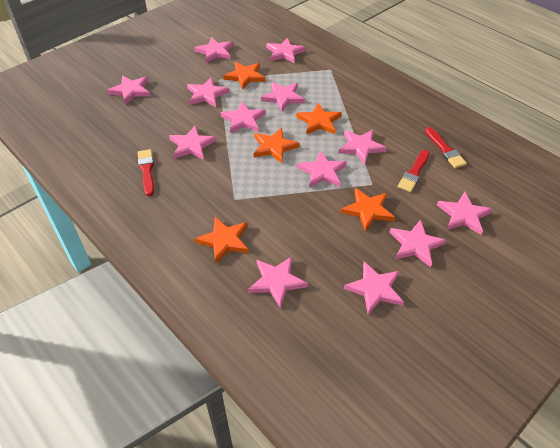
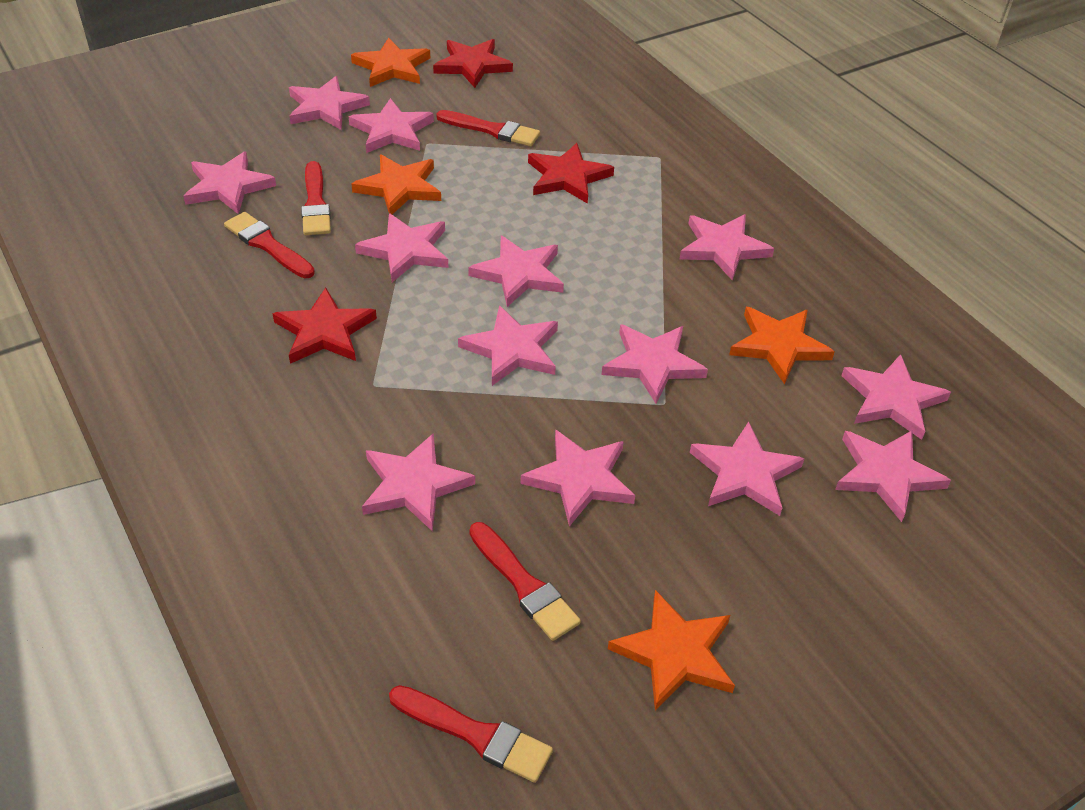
orange star: 5 -> 4
red brush: 3 -> 5
red star: 0 -> 3

